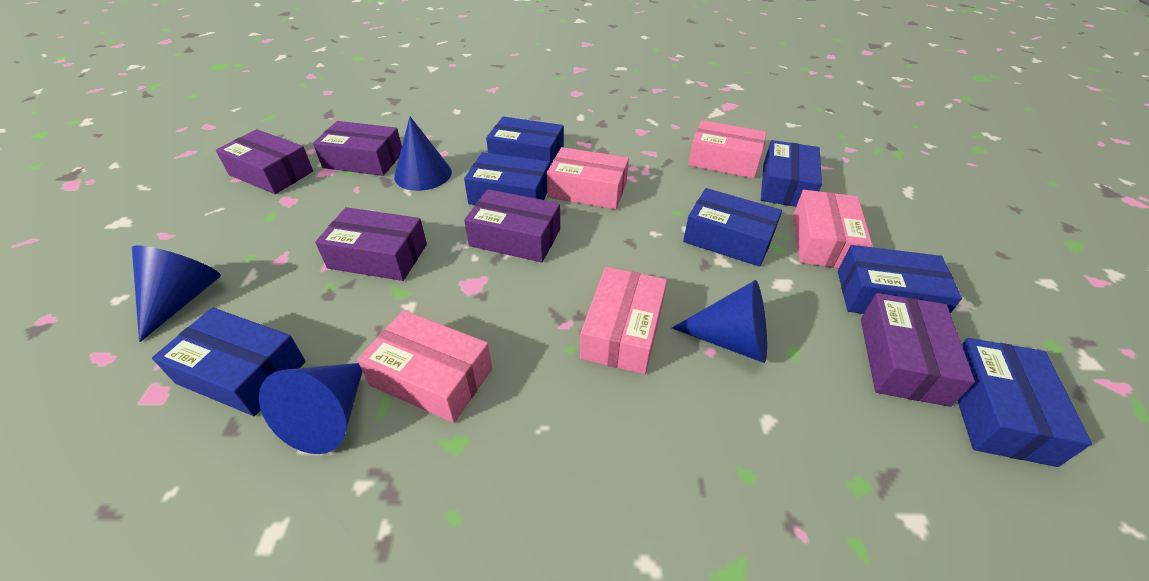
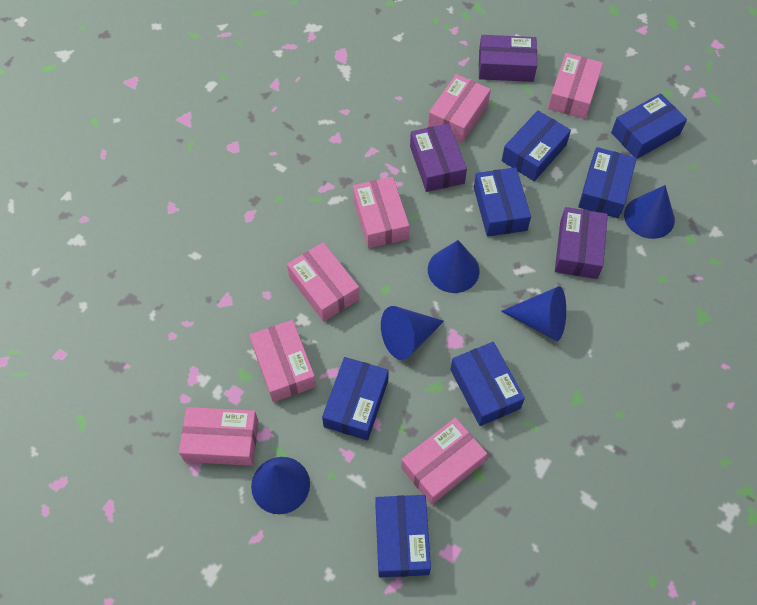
blue cone: 4 -> 5
pink box: 5 -> 7
purple box: 5 -> 3

